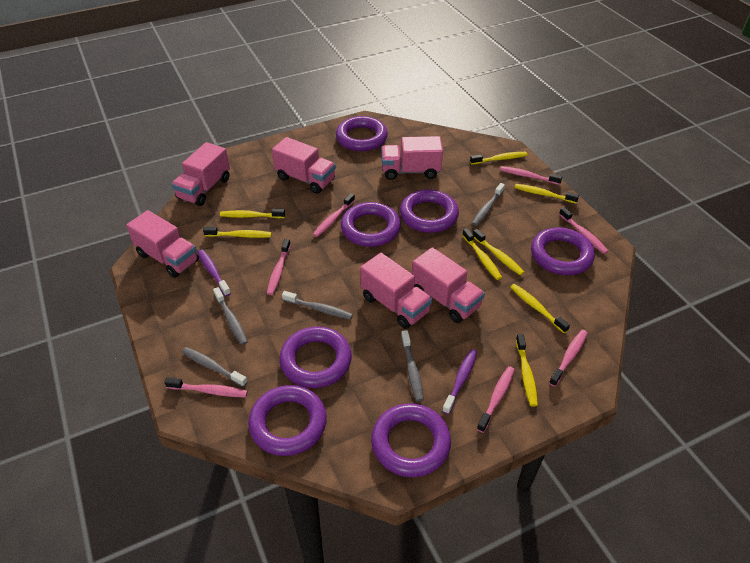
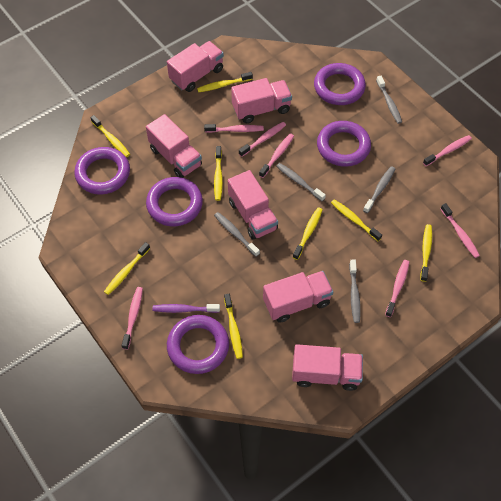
purple ring: 7 -> 5
purple toothbrush: 2 -> 1

